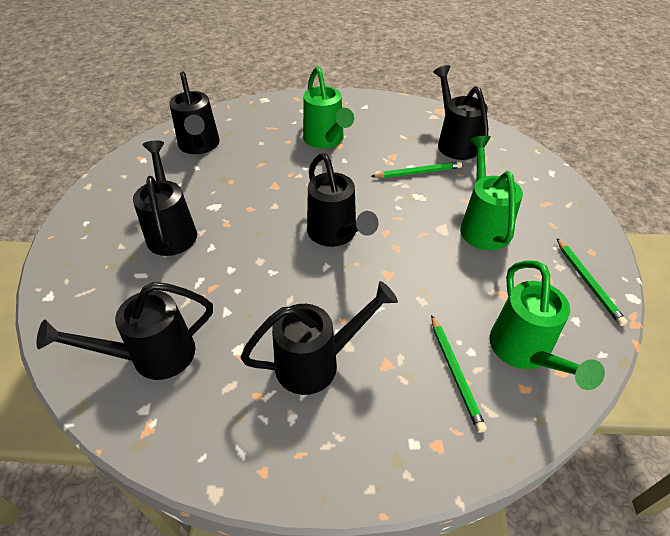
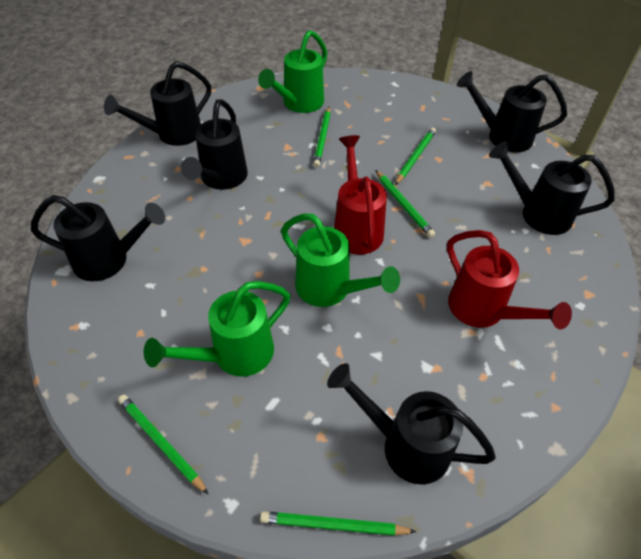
green pencil: 3 -> 5
red watering can: 0 -> 2

